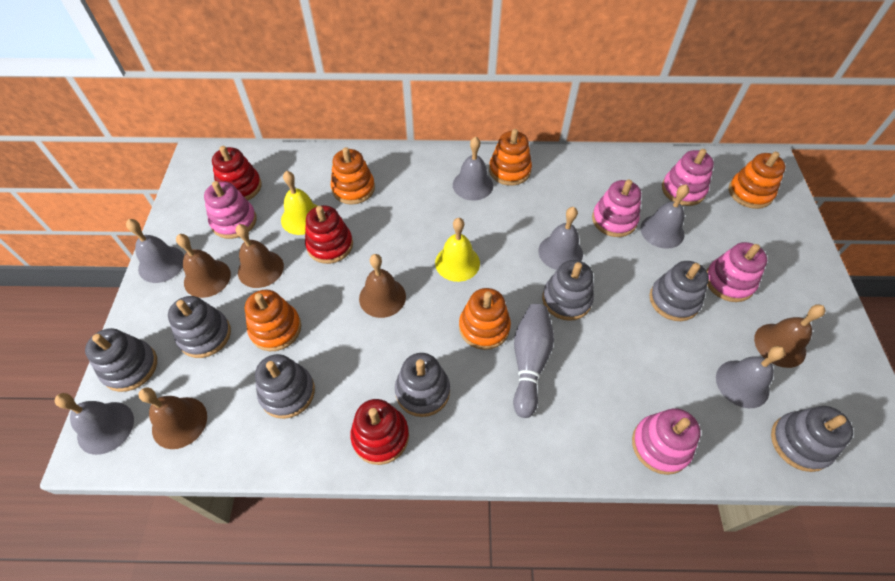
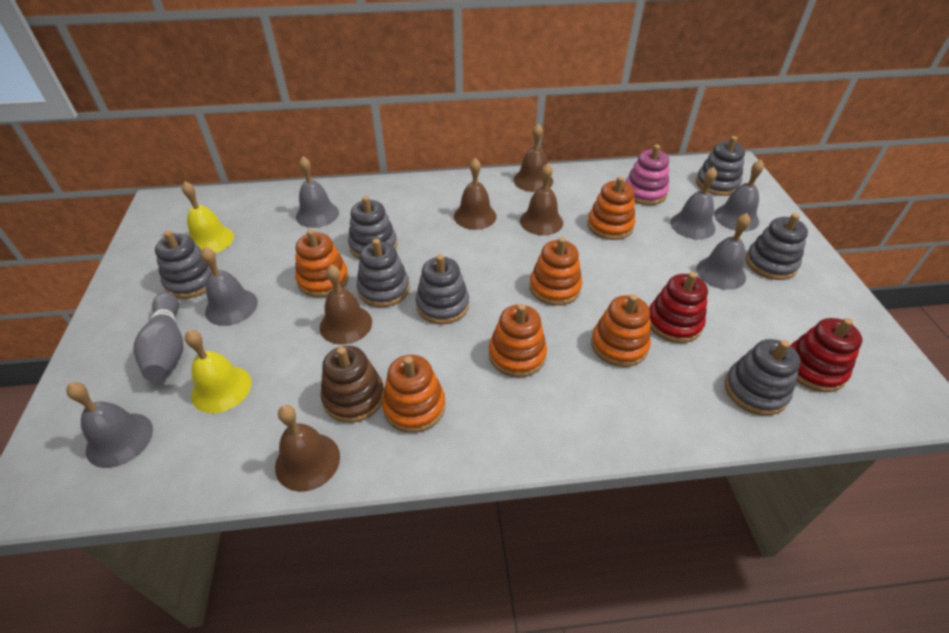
brown stacking toy: 0 -> 1
orange stacking toy: 5 -> 6
pink stacking toy: 5 -> 1
red stacking toy: 3 -> 2

